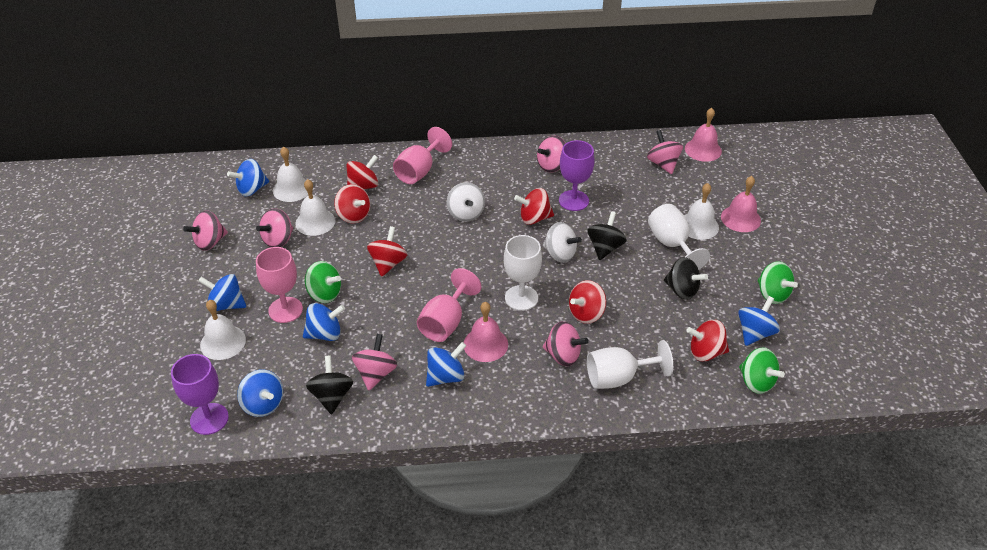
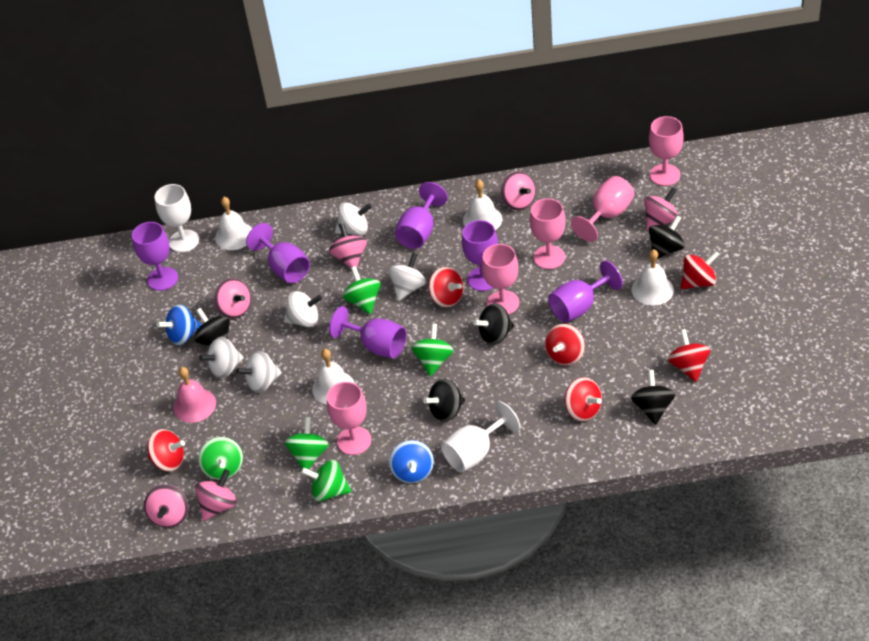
black spinning top: 3 -> 5
blue spinning top: 6 -> 2
green spinning top: 3 -> 5
pink bell: 3 -> 1
pink goblet: 3 -> 5
purple goblet: 2 -> 6
white goblet: 3 -> 2
white spinning top: 2 -> 5

